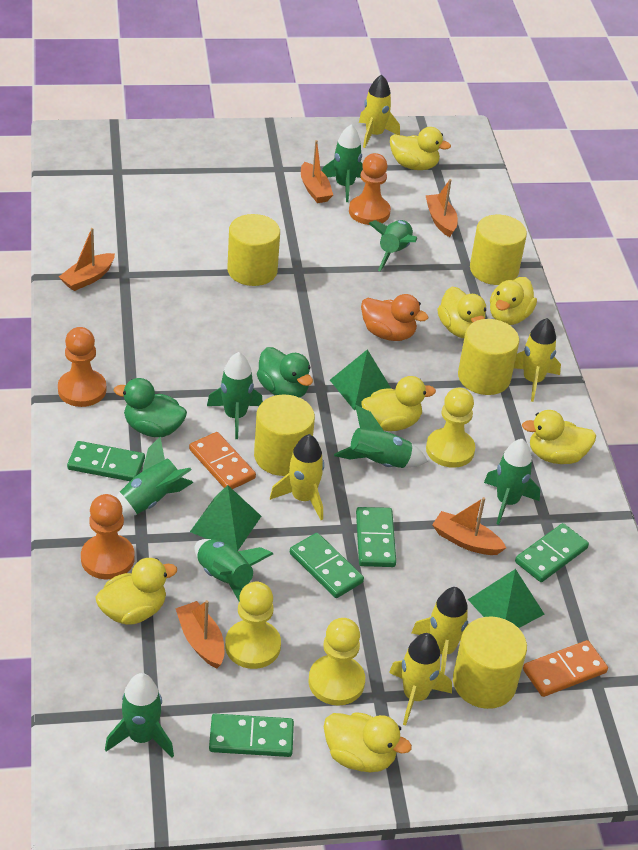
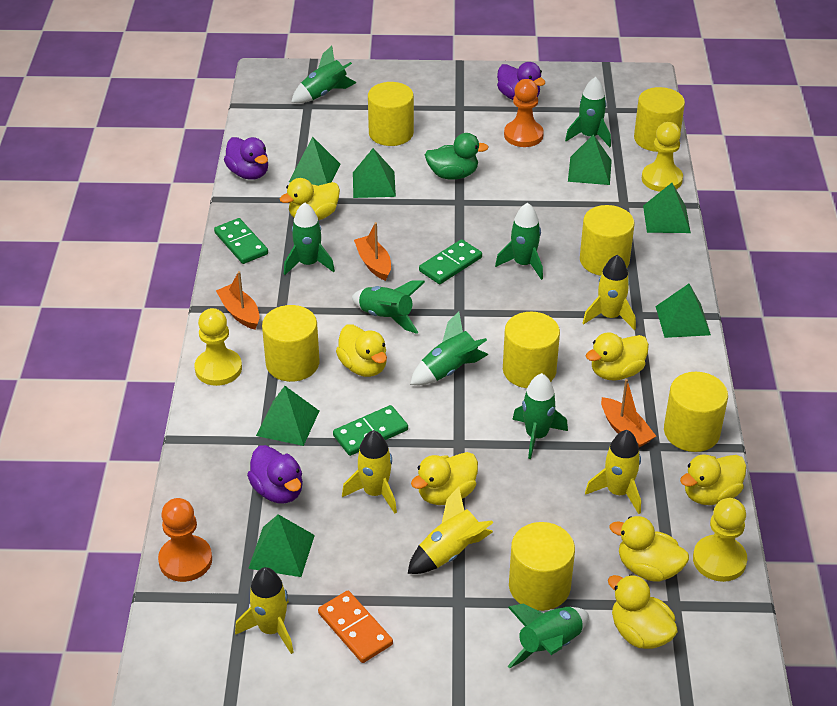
green domino: 5 -> 3
green duck: 2 -> 1
green pyramid: 3 -> 7
orange boat: 5 -> 3
orange domino: 2 -> 1
orange duck: 1 -> 0
orange pawn: 3 -> 2
purple duck: 0 -> 3
yellow cylinder: 5 -> 7

